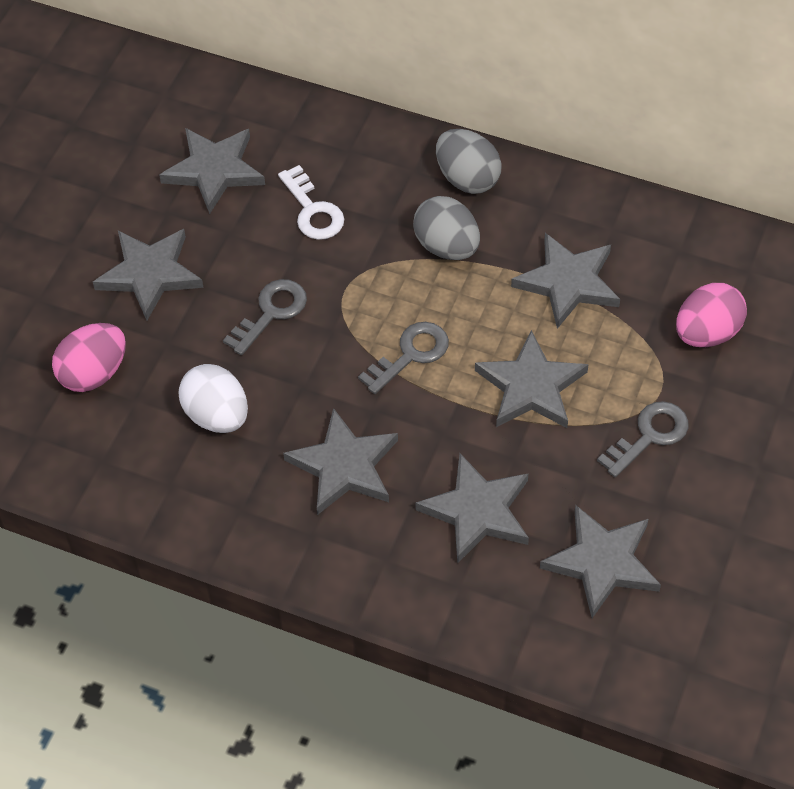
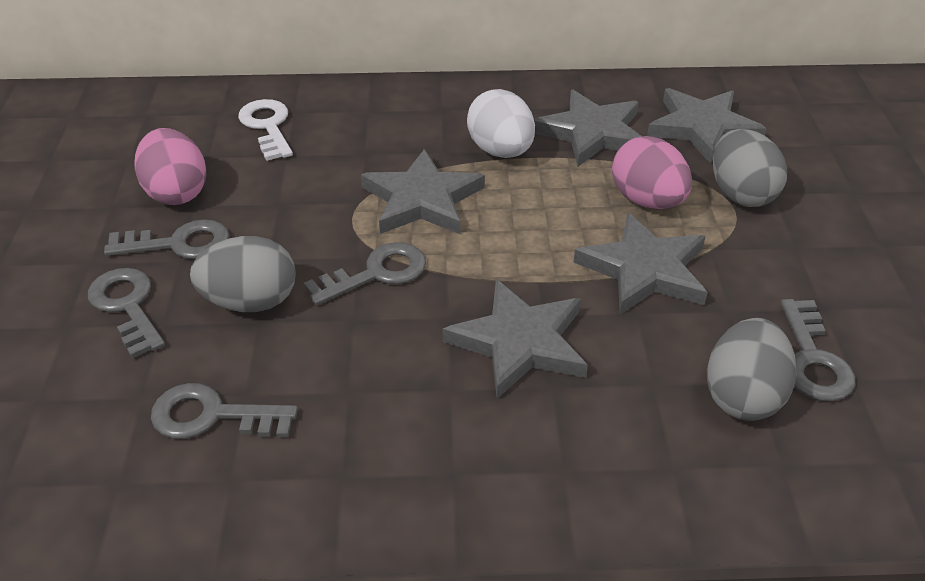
grey egg: 2 -> 3
grey key: 3 -> 5
grey star: 7 -> 5

